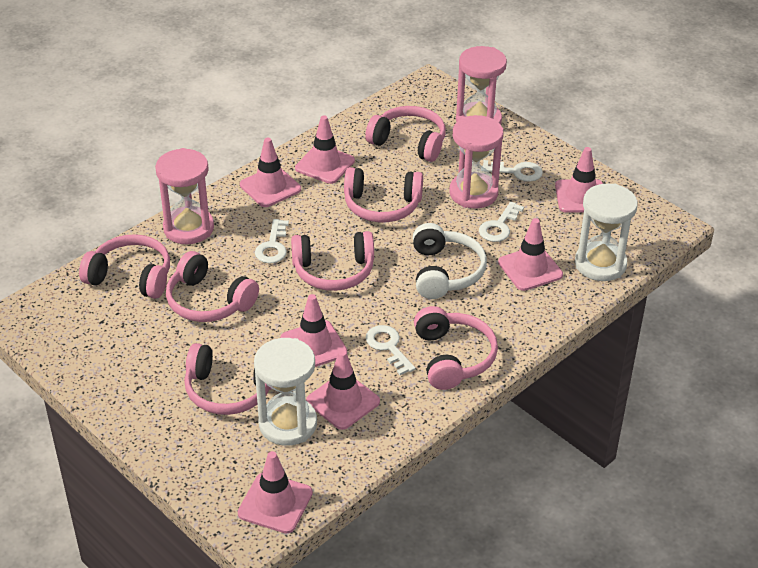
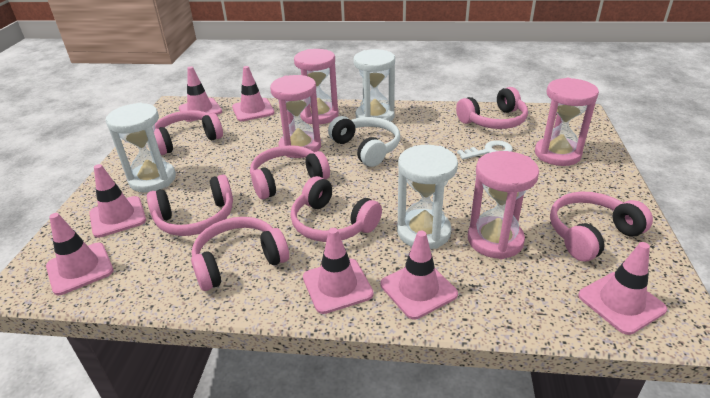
pink hourglass: 3 -> 4
white hourglass: 2 -> 3
white key: 4 -> 1

